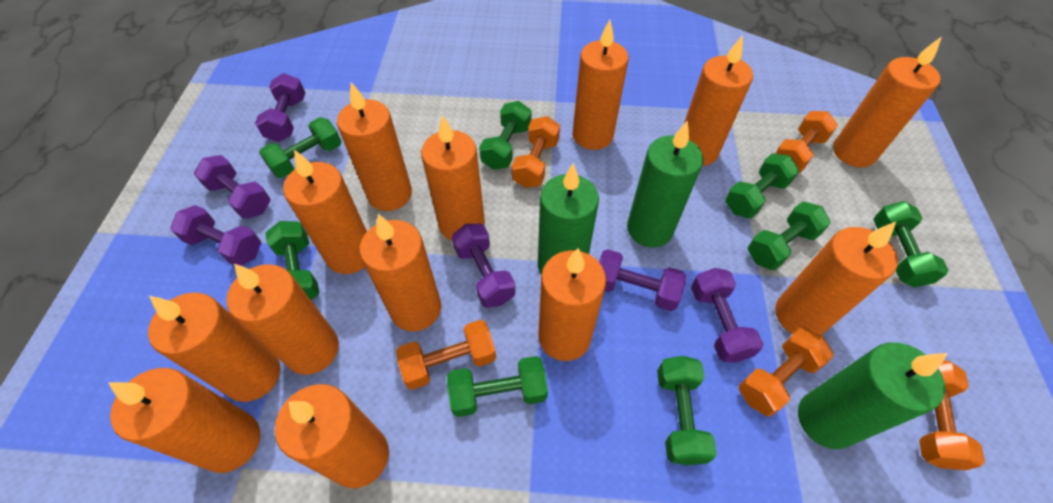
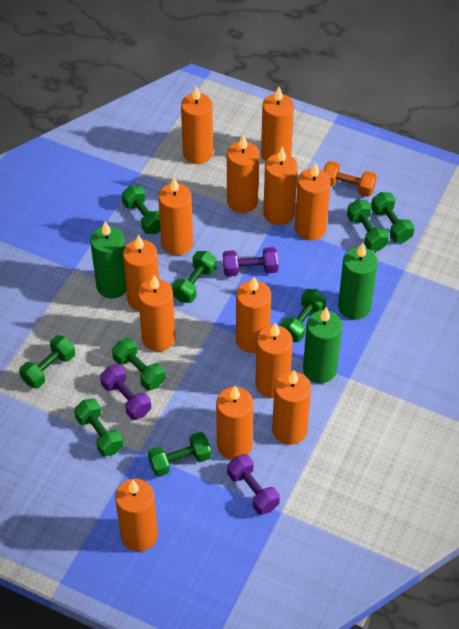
green dumbbell: 8 -> 9
orange dumbbell: 5 -> 1
purple dumbbell: 6 -> 3

